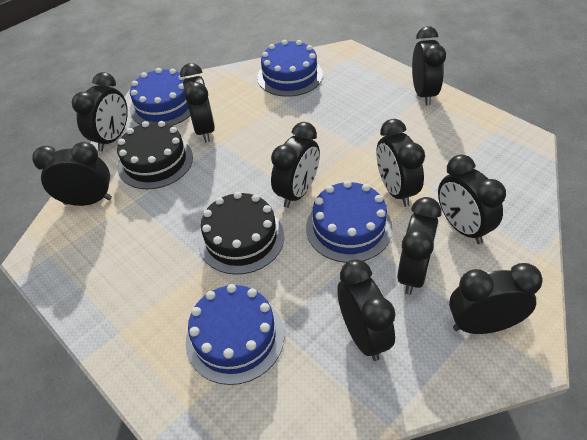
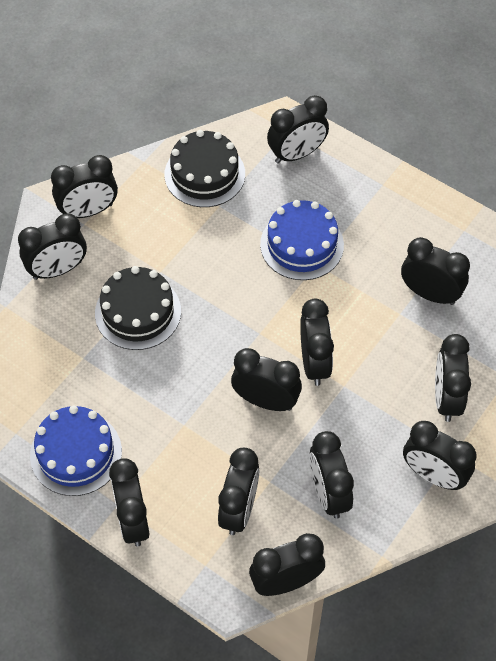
black clock: 10 -> 12
blue cake: 4 -> 2

